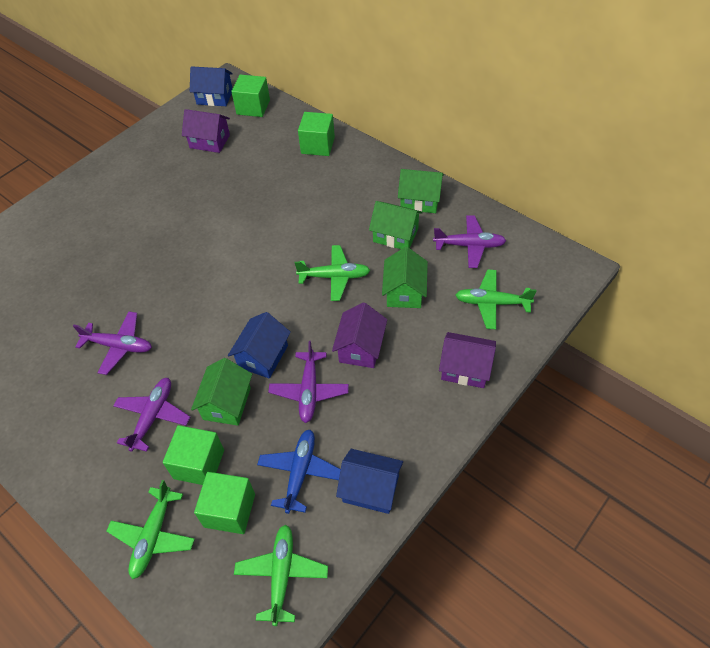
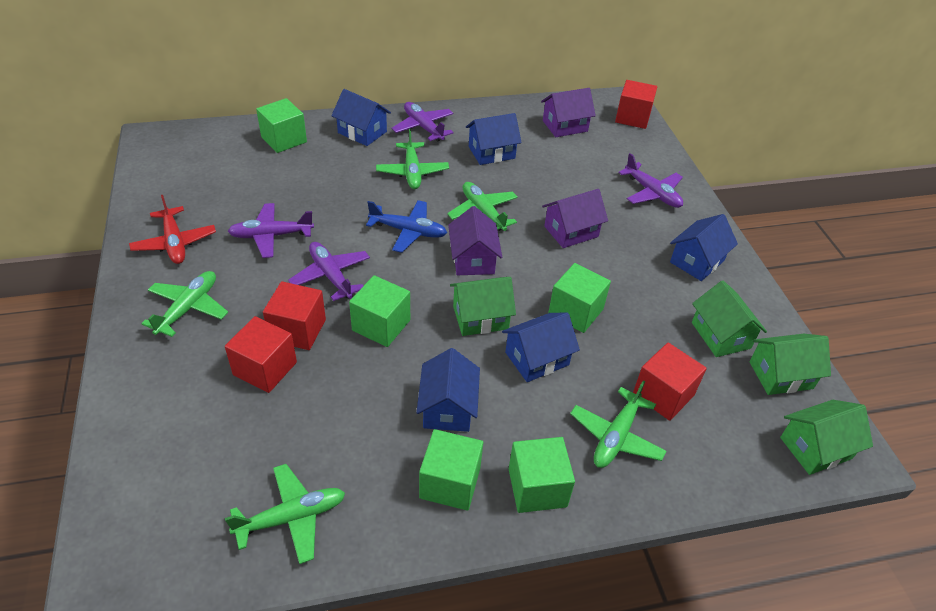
blue house: 3 -> 5
green cube: 4 -> 5
green plane: 4 -> 5
red cube: 0 -> 4
red plane: 0 -> 1

